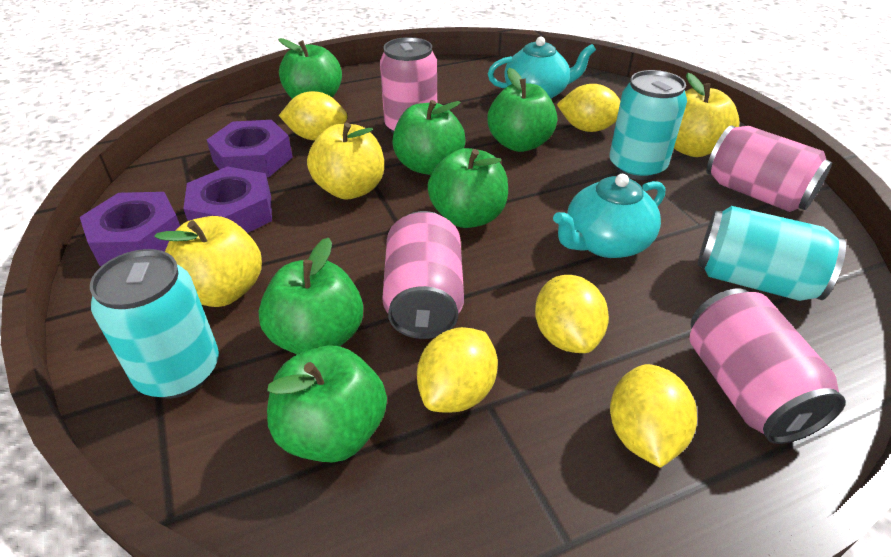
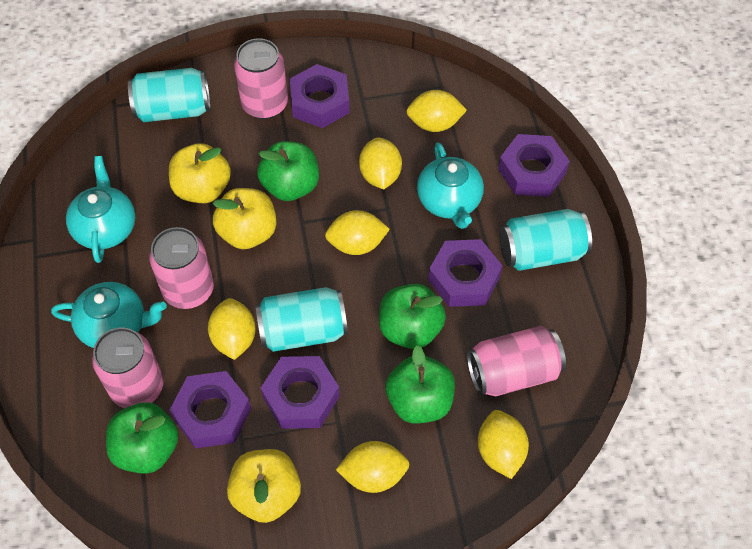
green apple: 6 -> 4
purple nut: 3 -> 5
turquoise teapot: 2 -> 3
yellow lemon: 5 -> 6

